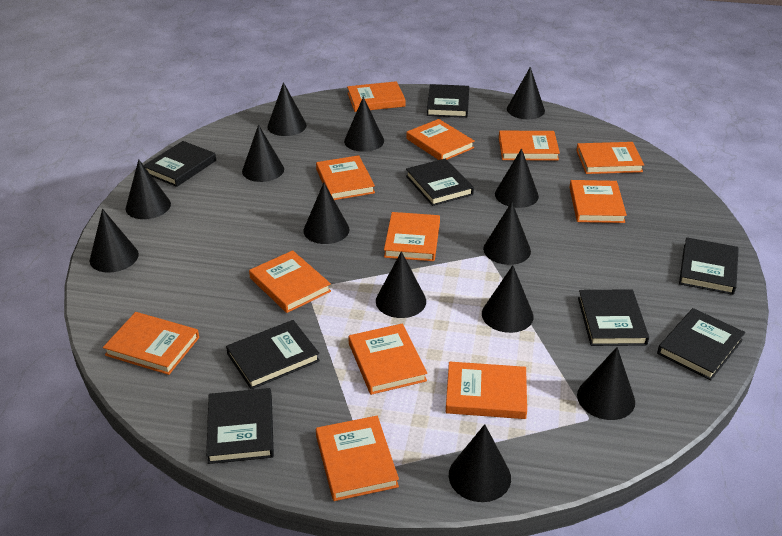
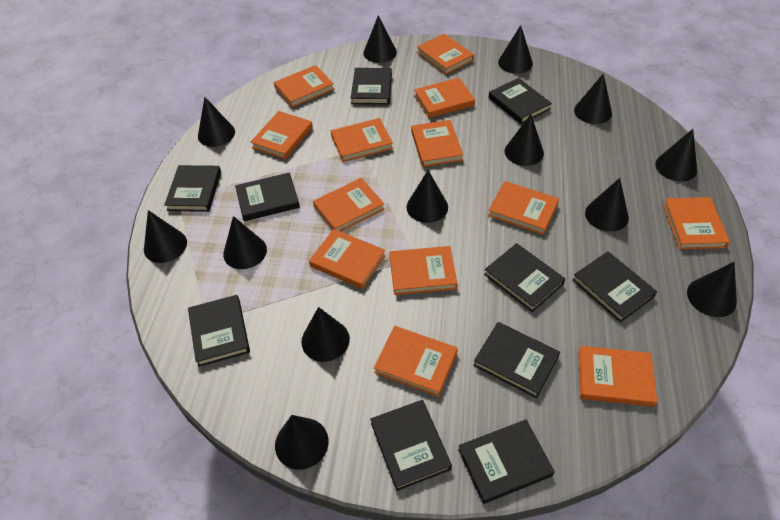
black book: 8 -> 10
orange book: 12 -> 13

